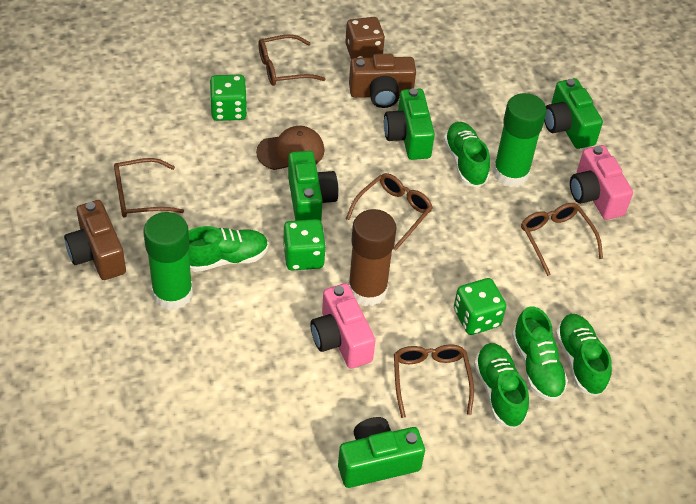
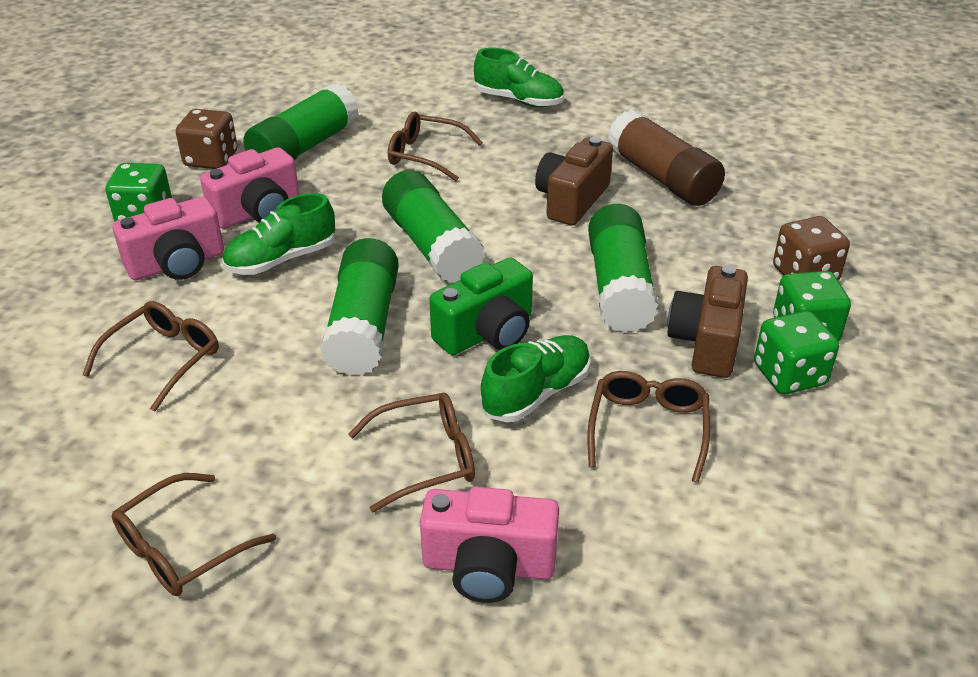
brown cap: 1 -> 0
brown dice: 1 -> 2
green camera: 4 -> 1
green glue stick: 2 -> 4
green shoe: 5 -> 3
pink camera: 2 -> 3

